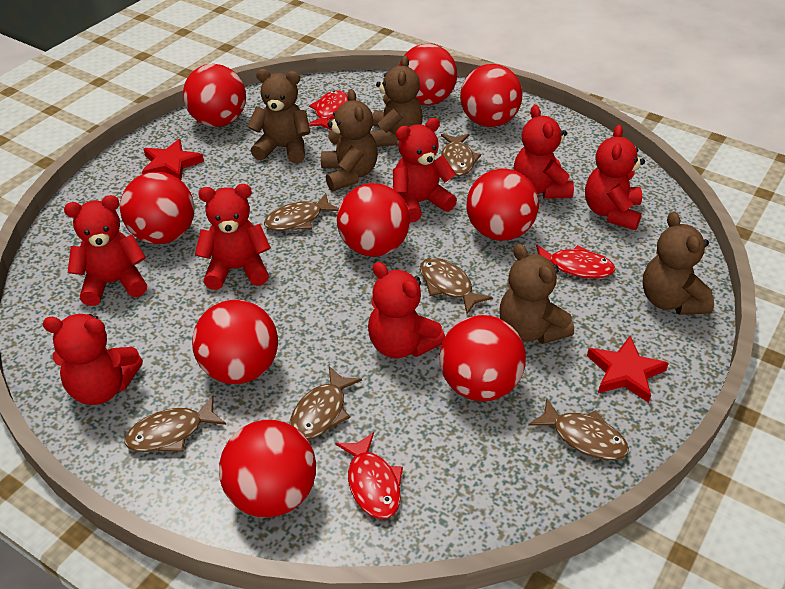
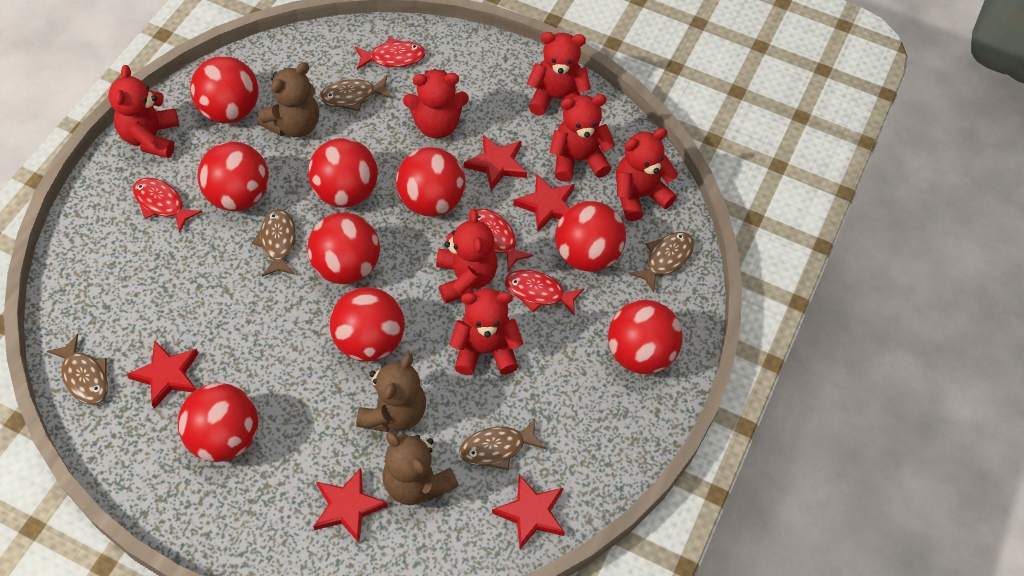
brown fish: 6 -> 5
brown teddy bear: 5 -> 3
red fish: 3 -> 4
red star: 2 -> 5

